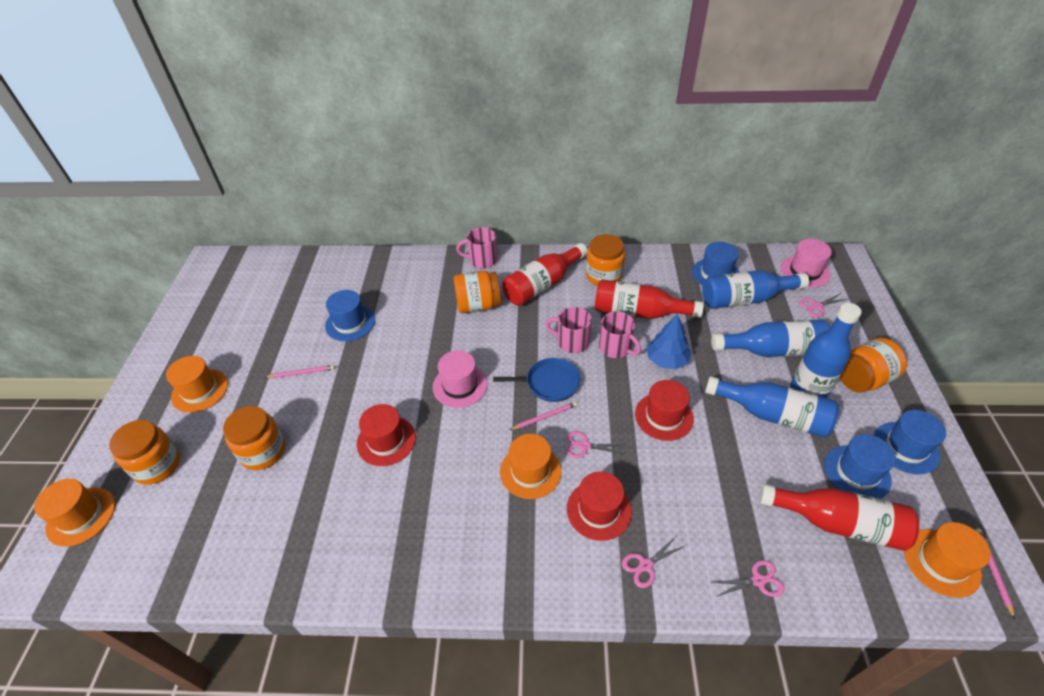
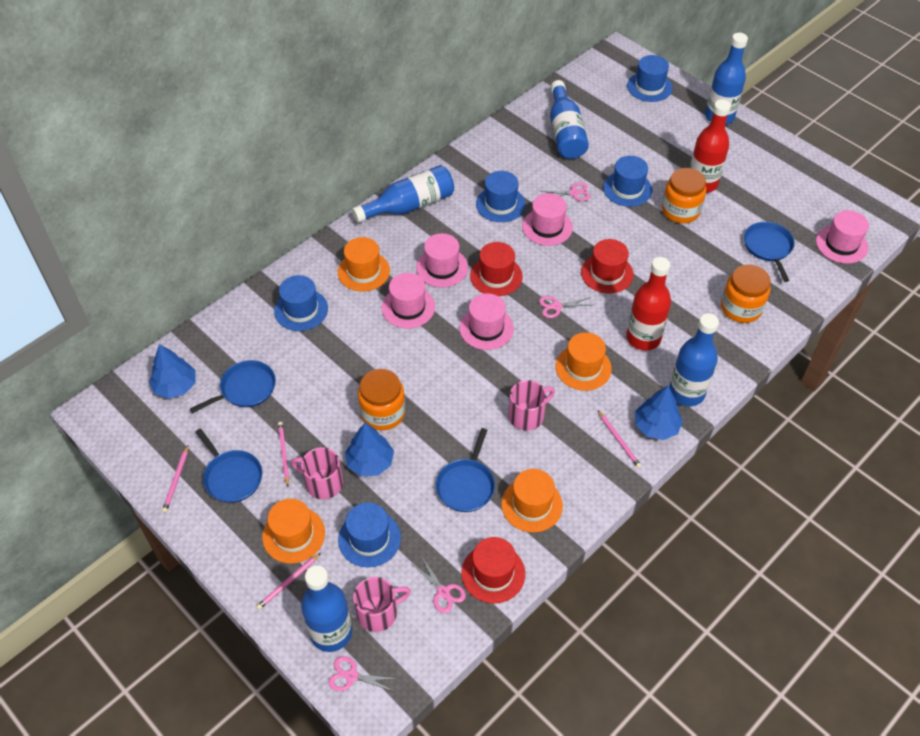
blue bottle: 4 -> 5
blue hat: 4 -> 5
blue pan: 1 -> 4
blue tree: 1 -> 3
orange jar: 5 -> 3
pink hat: 2 -> 5
pink pencil: 3 -> 4
red bottle: 3 -> 2

